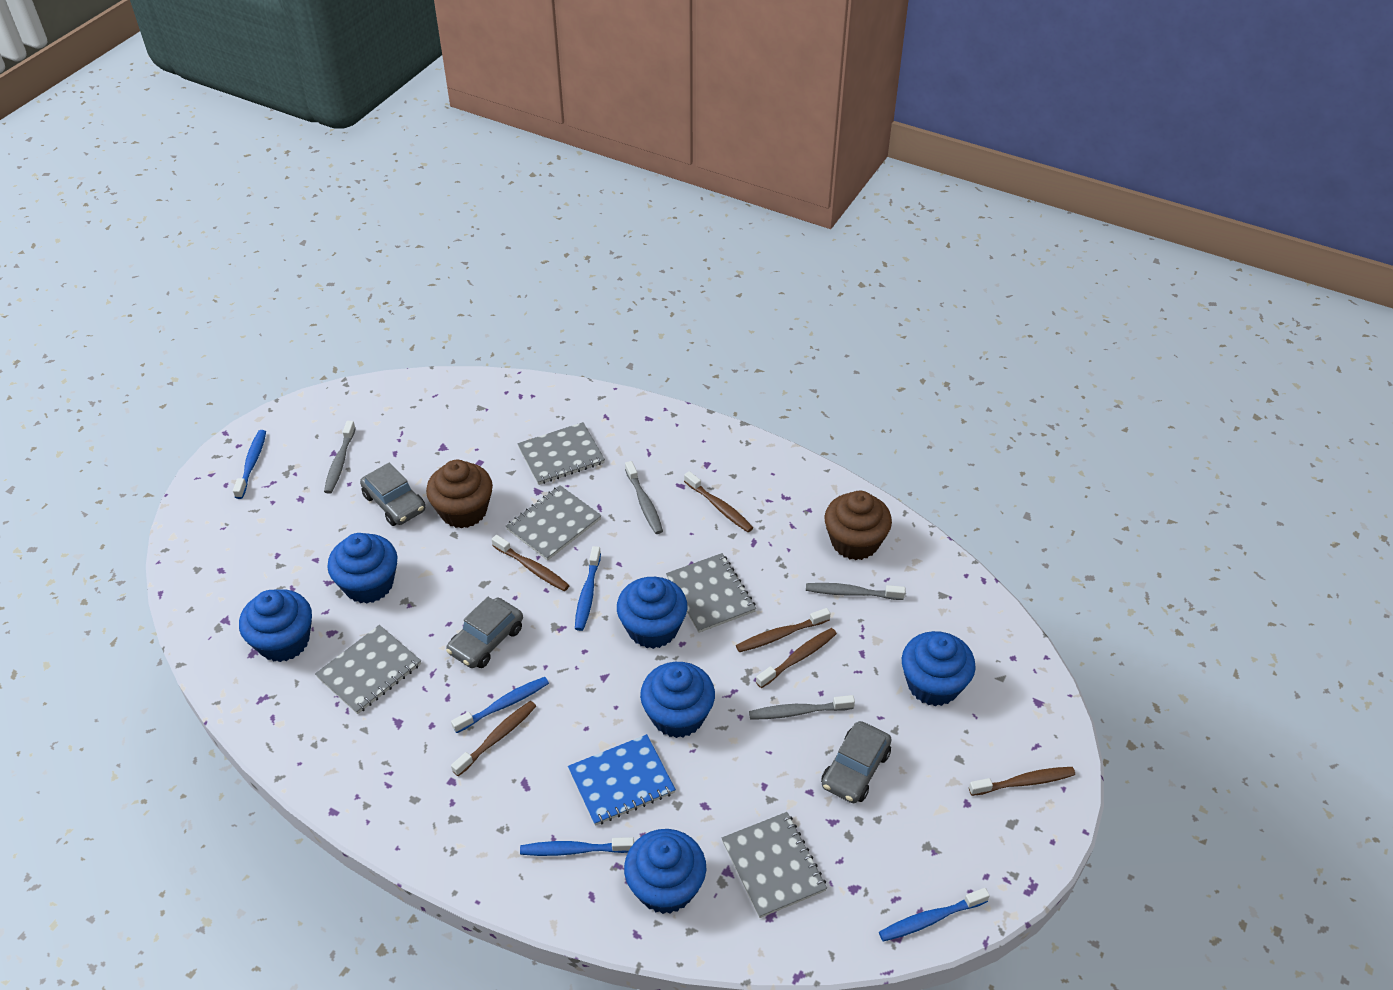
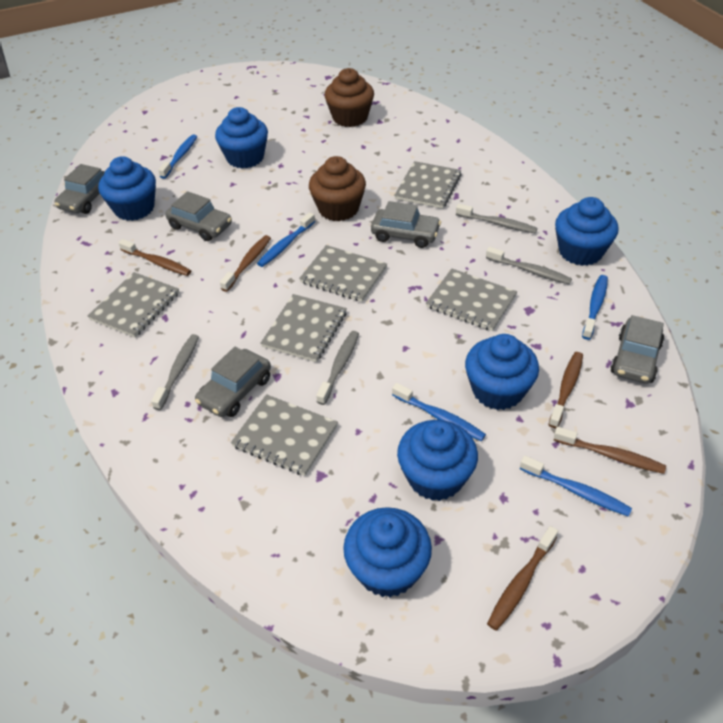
blue notebook: 1 -> 0
brown toothbrush: 6 -> 5
grey car: 3 -> 5
grey notebook: 5 -> 6

